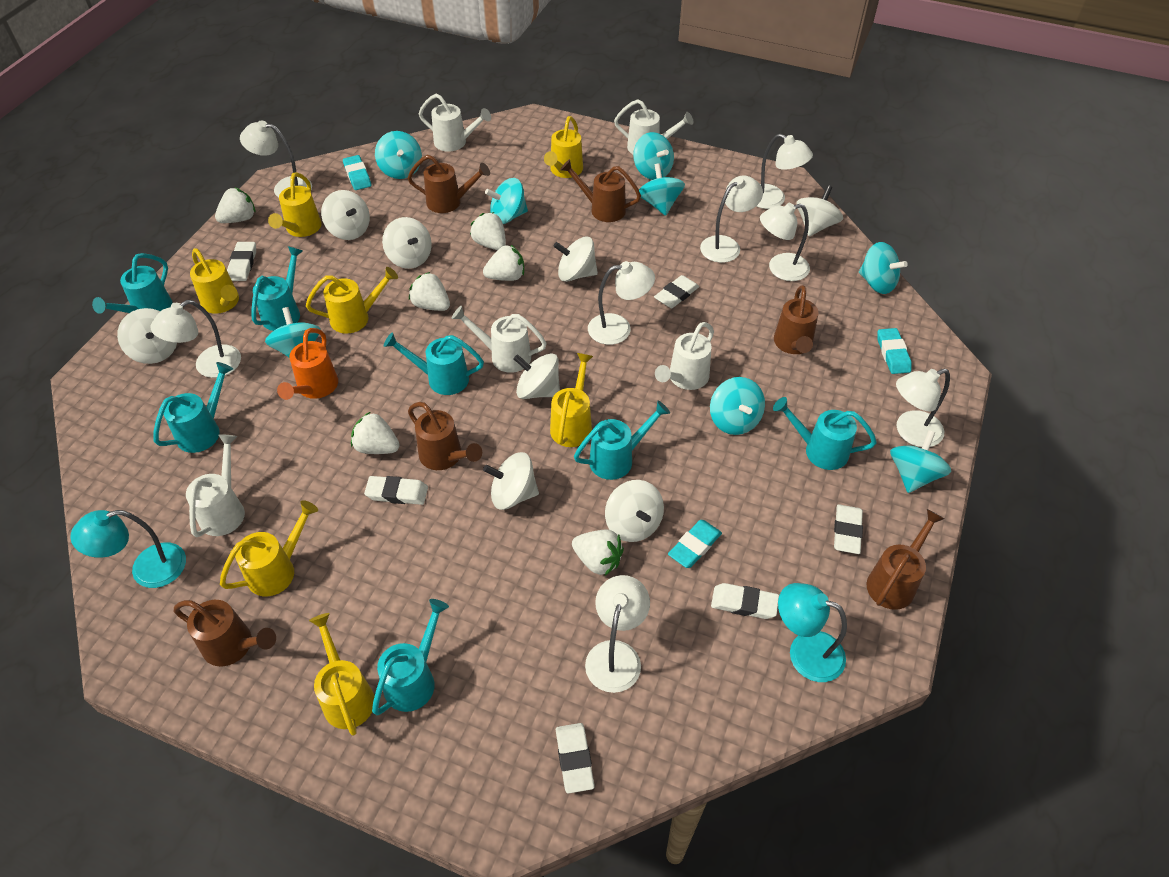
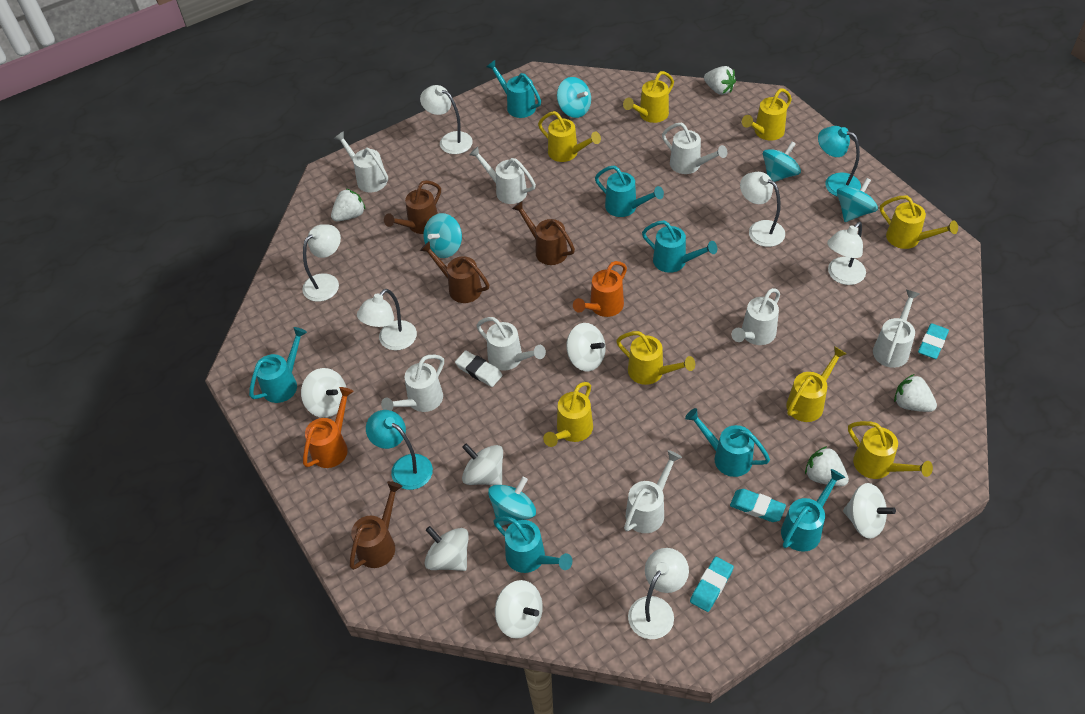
brown watering can: 6 -> 4
orange watering can: 1 -> 2
turquoise spinning top: 8 -> 5
white eraser: 6 -> 1
white lamp: 8 -> 6
white spinning top: 8 -> 6
white strawberry: 6 -> 4
white watering can: 5 -> 8
yellow watering can: 7 -> 8

